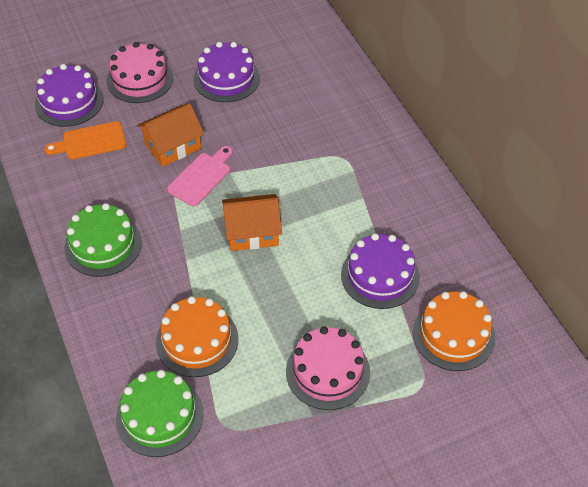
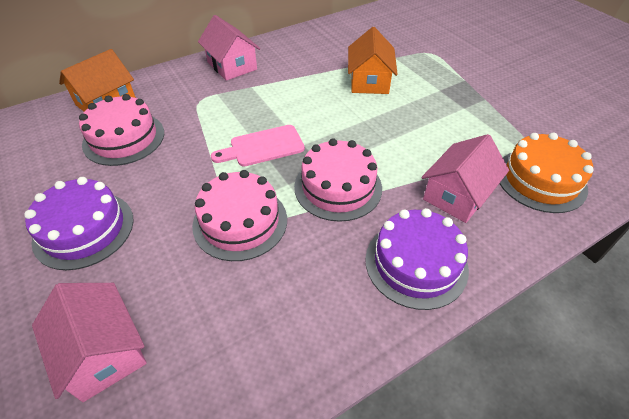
green cake: 2 -> 0
orange cake: 2 -> 1
orange cutting board: 1 -> 0
pink cake: 2 -> 3
pink house: 0 -> 3
purple cake: 3 -> 2

